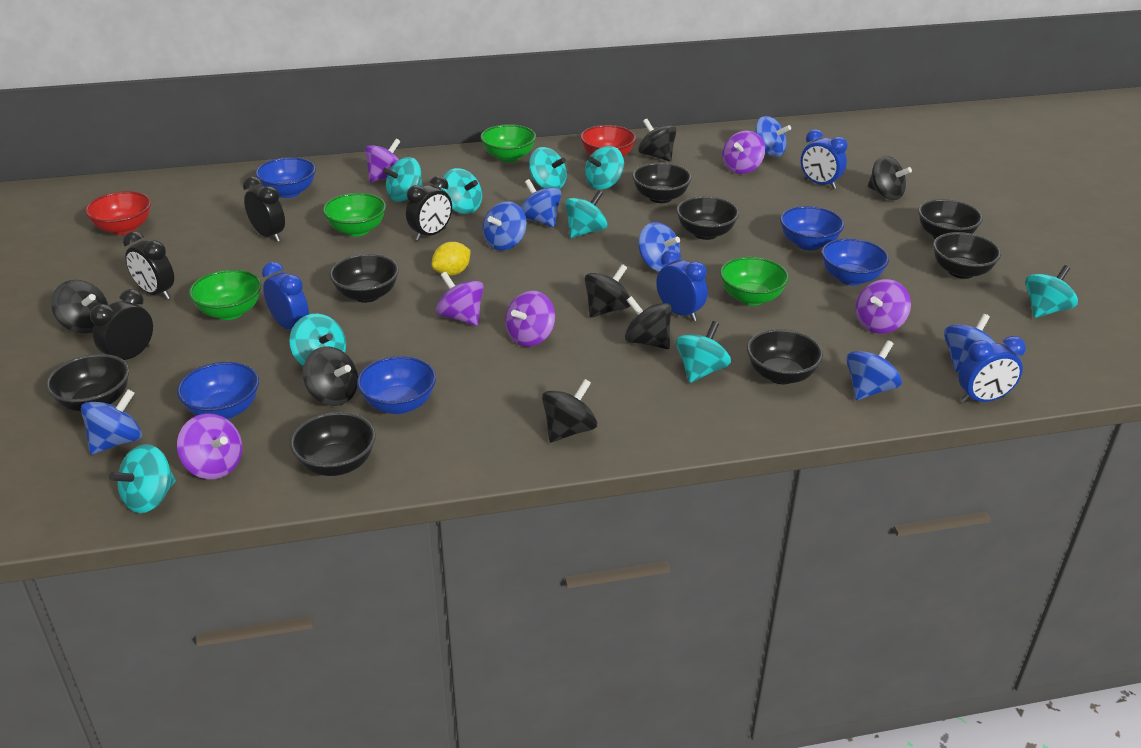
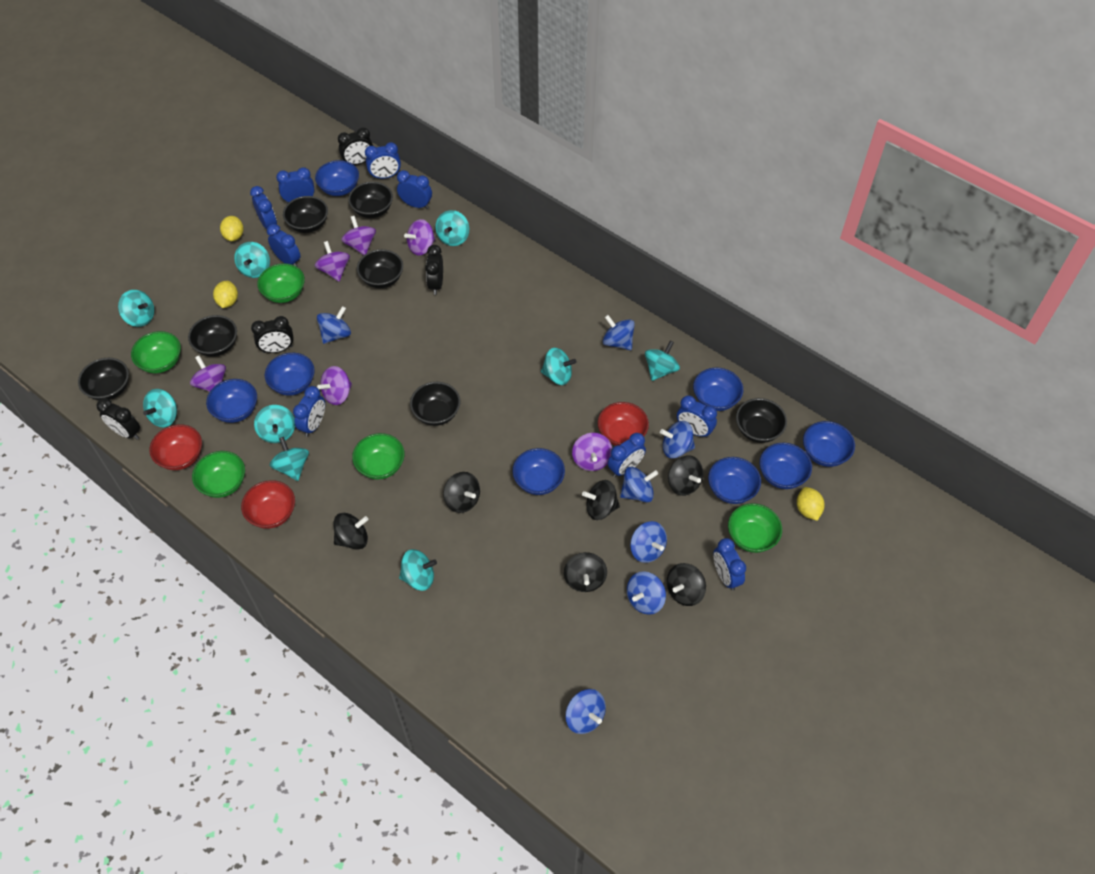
black bowl: 8 -> 7
black spinning top: 7 -> 6
blue bowl: 5 -> 8
blue clock: 4 -> 9
green bowl: 4 -> 5
red bowl: 2 -> 3
yellow lemon: 1 -> 3

